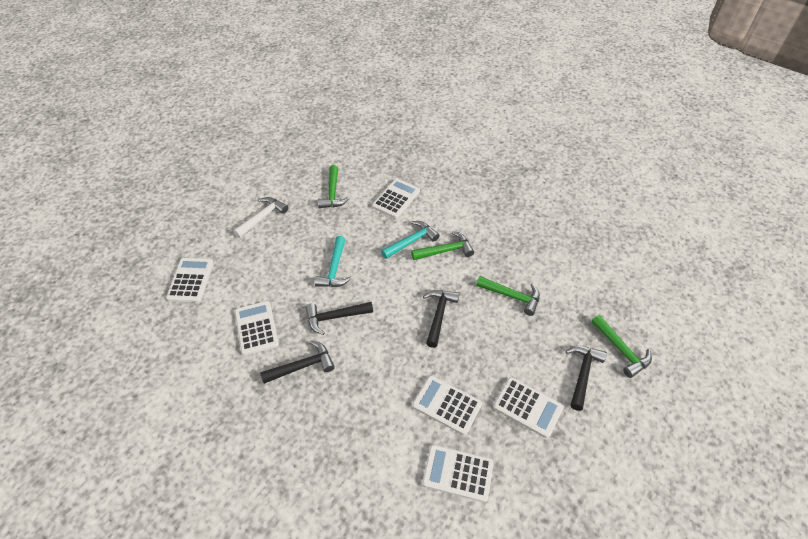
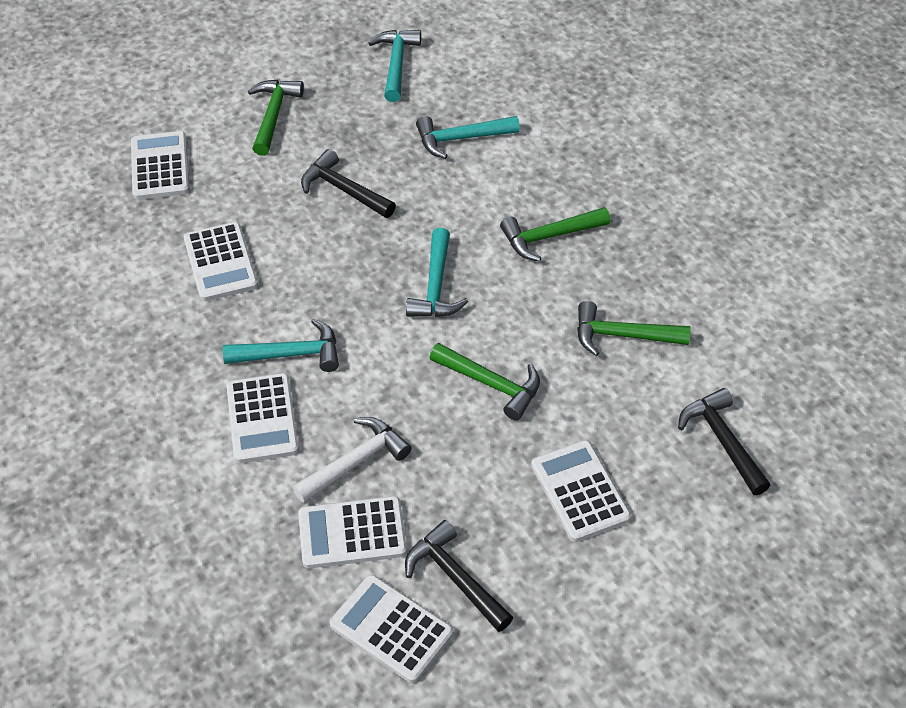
black hammer: 4 -> 3
turquoise hammer: 2 -> 4

